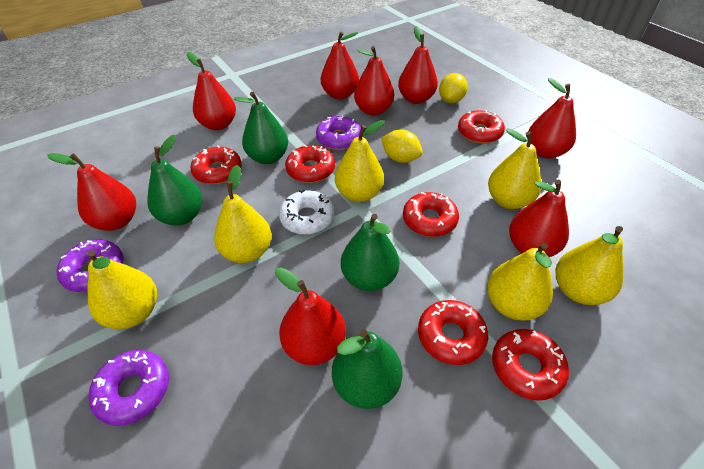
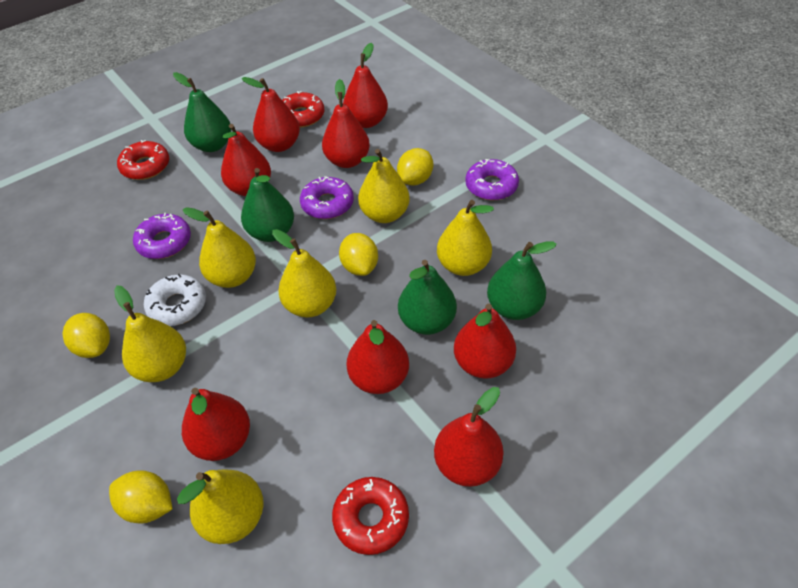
red donut: 6 -> 3
yellow lemon: 2 -> 4

